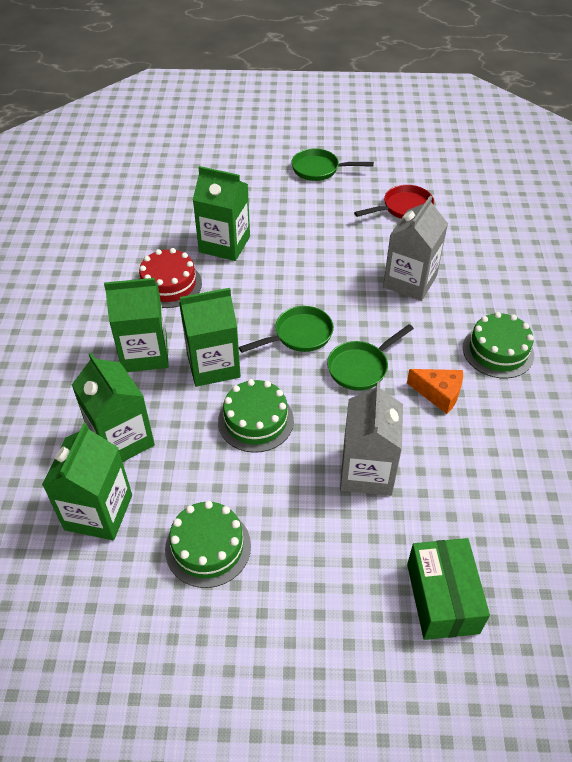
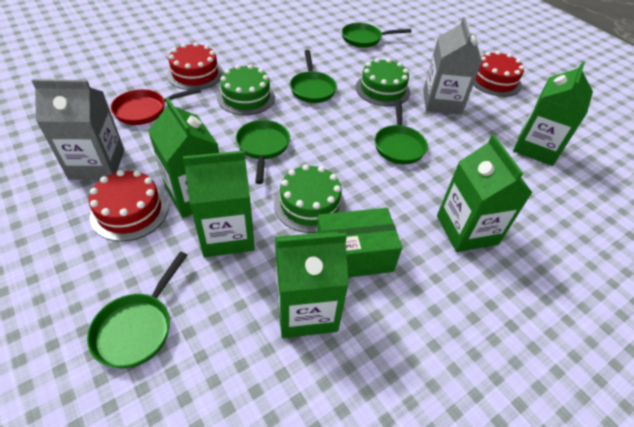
green pan: 3 -> 5
orange cheese: 1 -> 0
red cake: 1 -> 3

